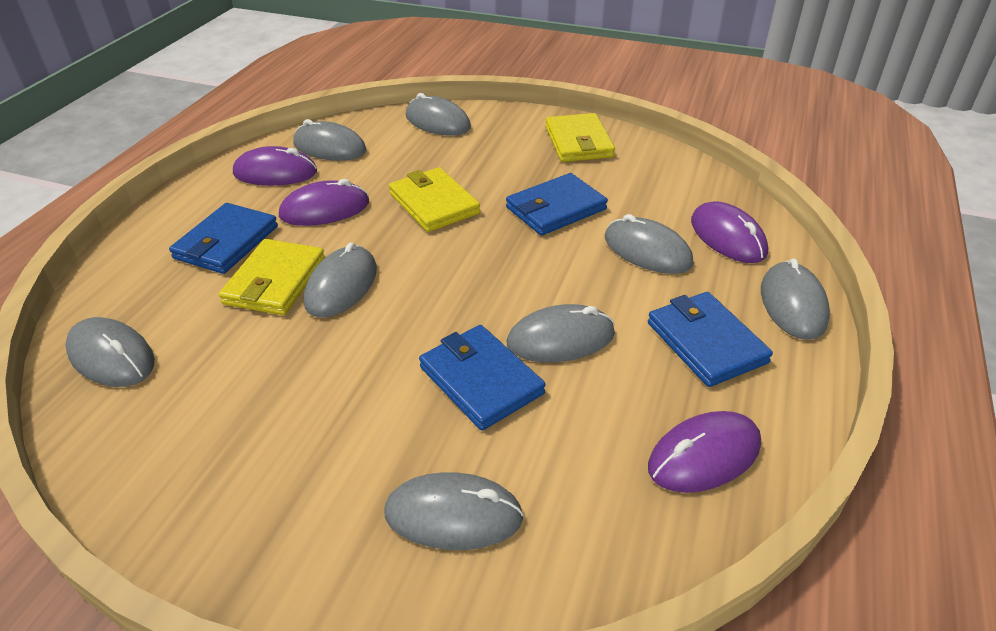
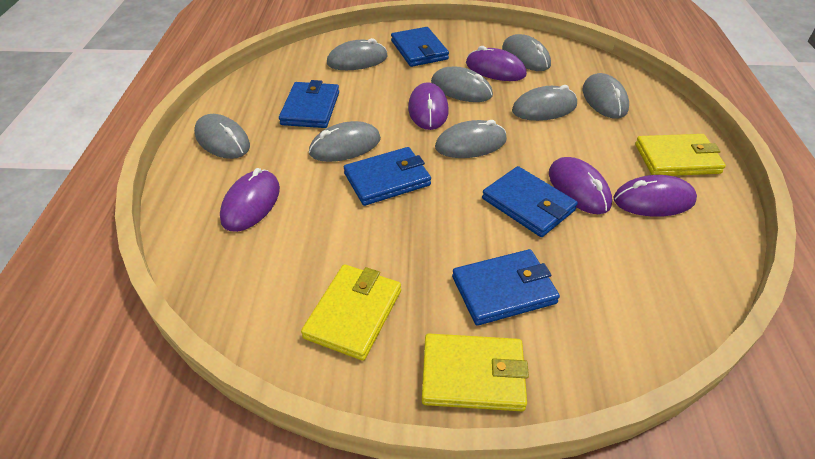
blue wallet: 4 -> 5
purple mouse: 4 -> 5

